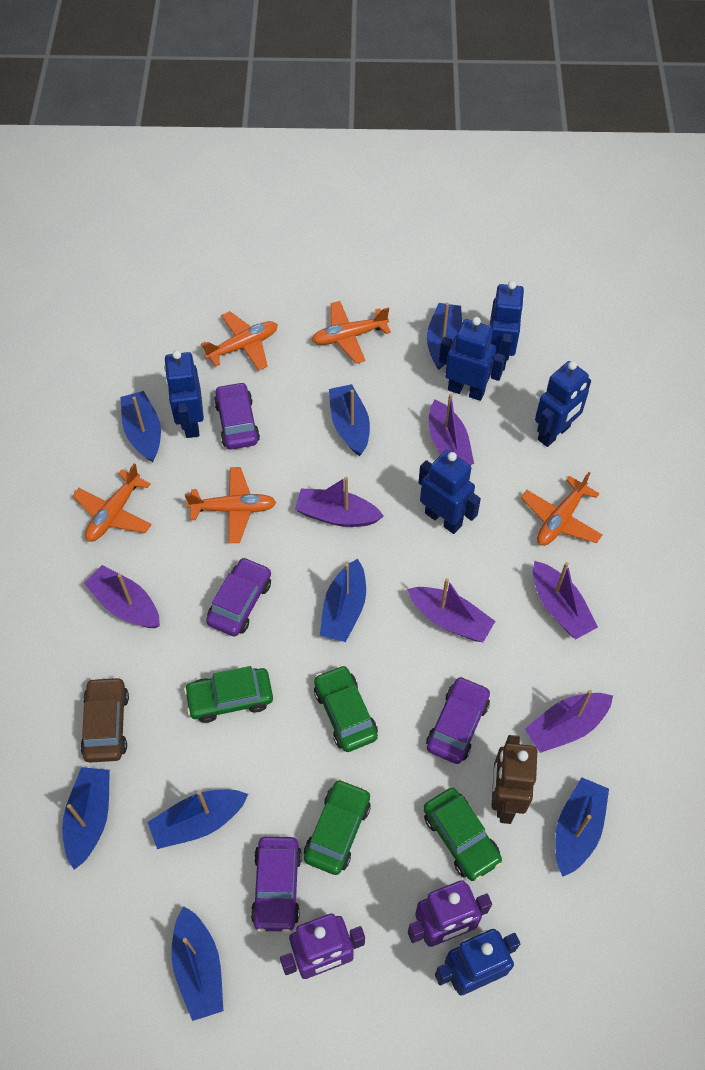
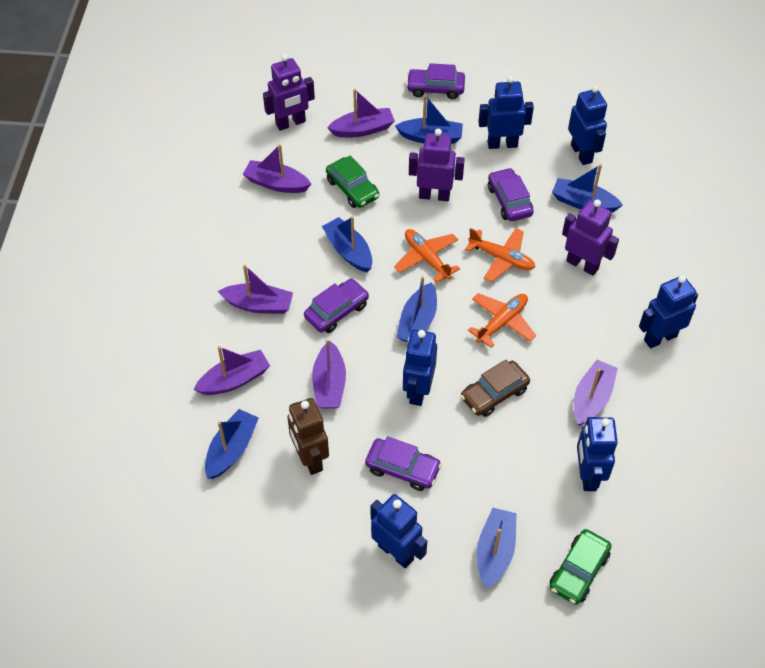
blue boat: 8 -> 6
green car: 4 -> 2
orange plane: 5 -> 3
purple robot: 2 -> 3

